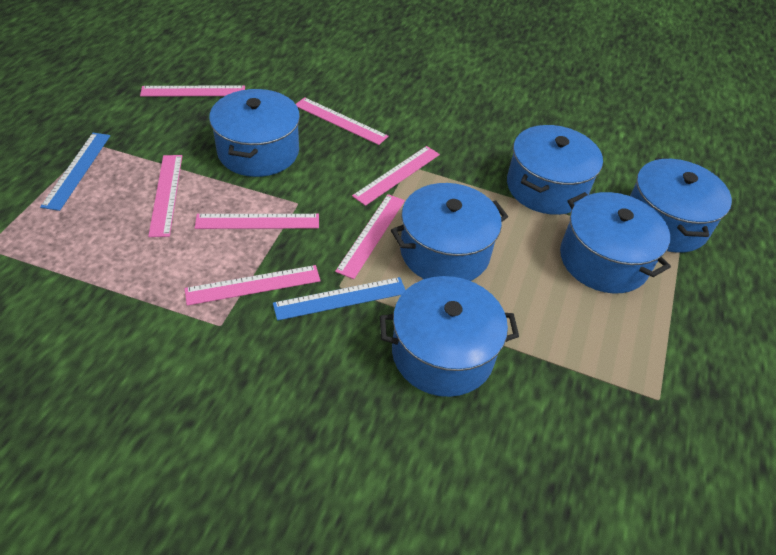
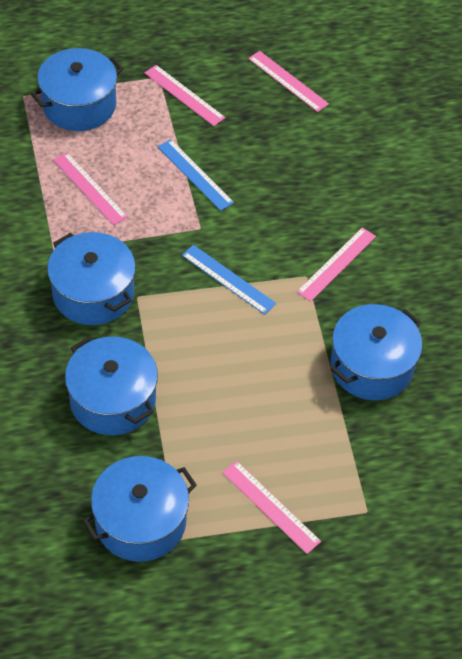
blue pot: 6 -> 5
pink ruler: 7 -> 5

